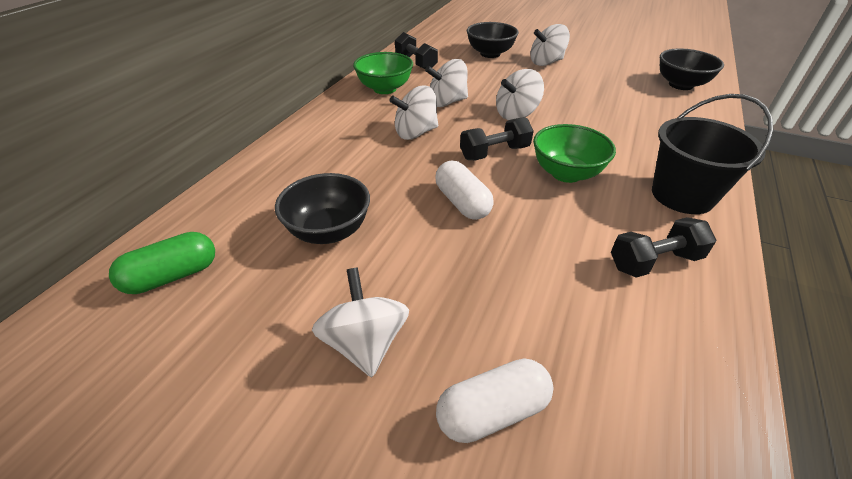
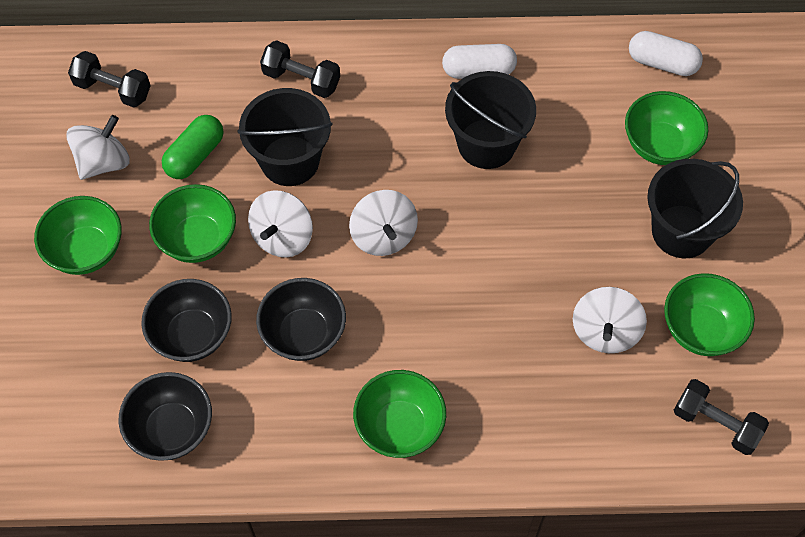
black bucket: 1 -> 3
green bowl: 2 -> 5
white spinning top: 5 -> 4

